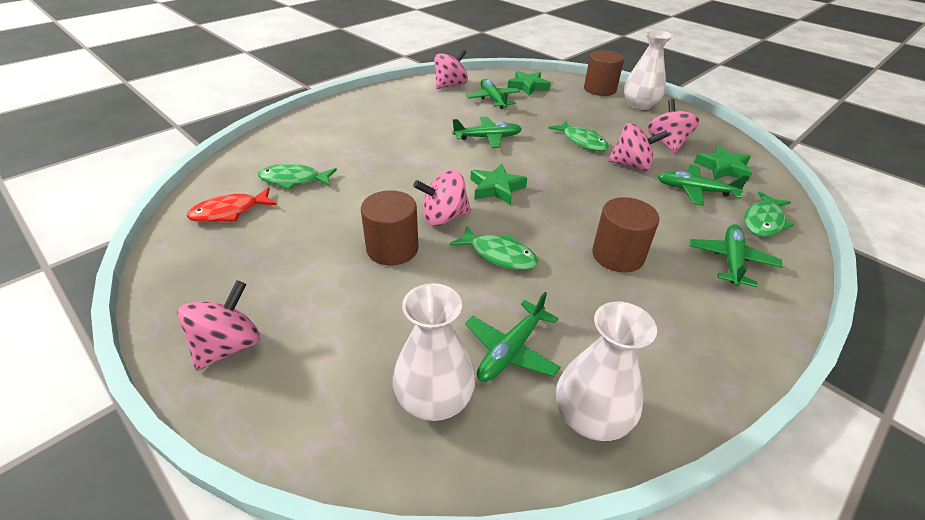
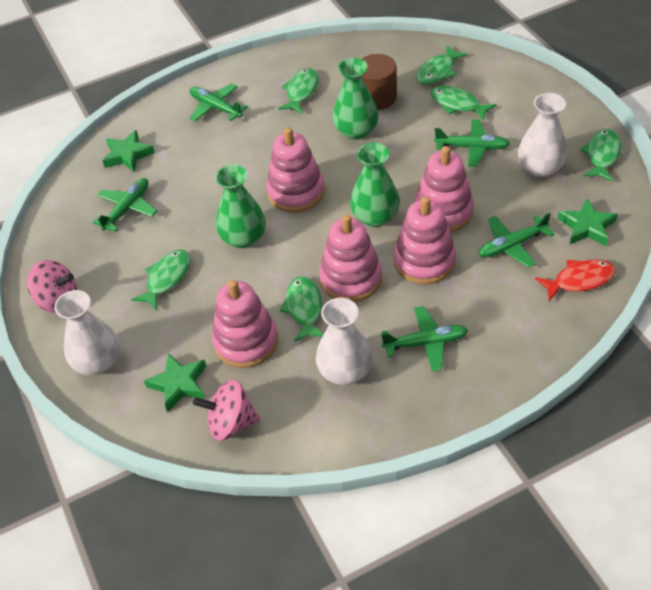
brown cylinder: 3 -> 1
green fish: 4 -> 6
green vase: 0 -> 3
pink spinning top: 5 -> 2
pink stacking toy: 0 -> 5

